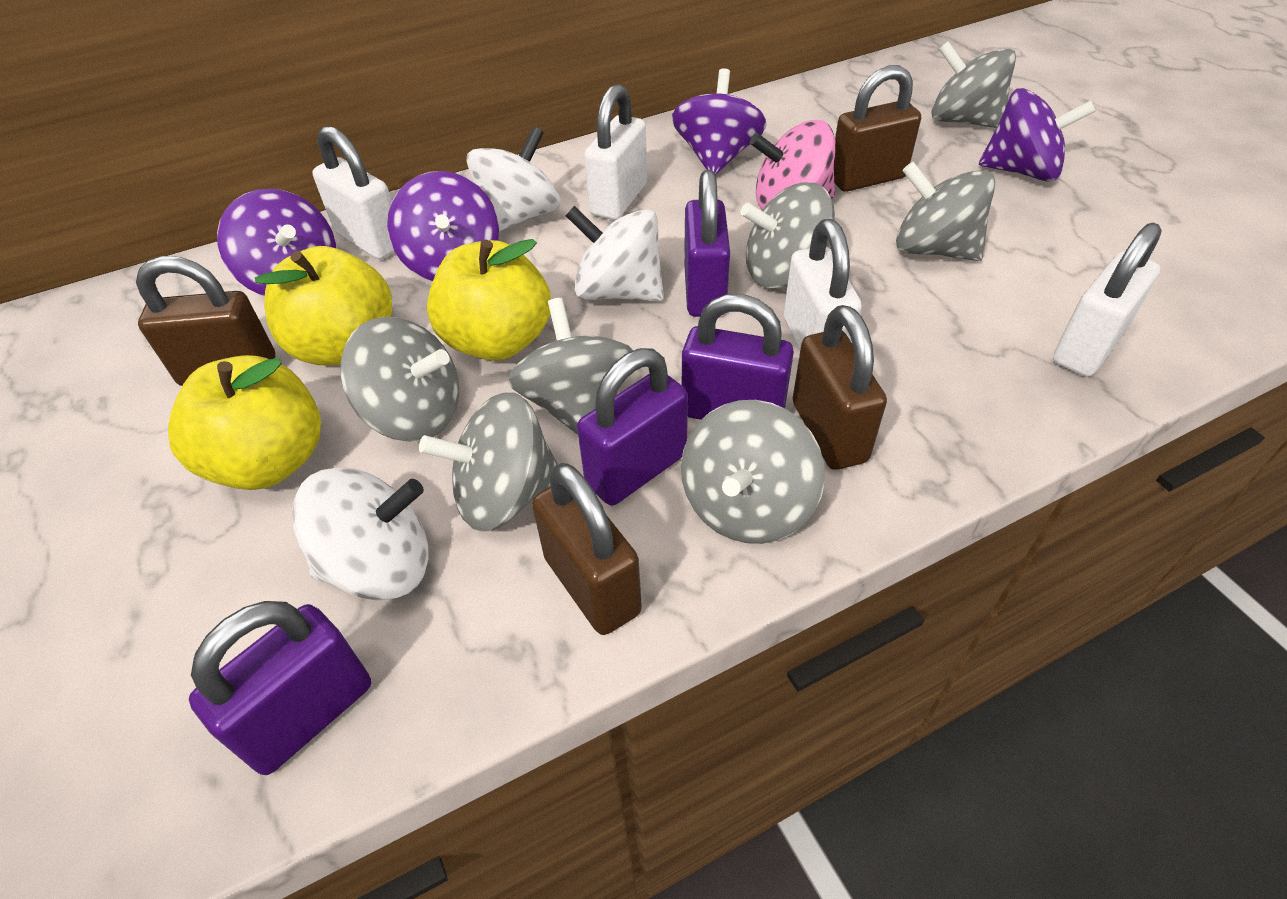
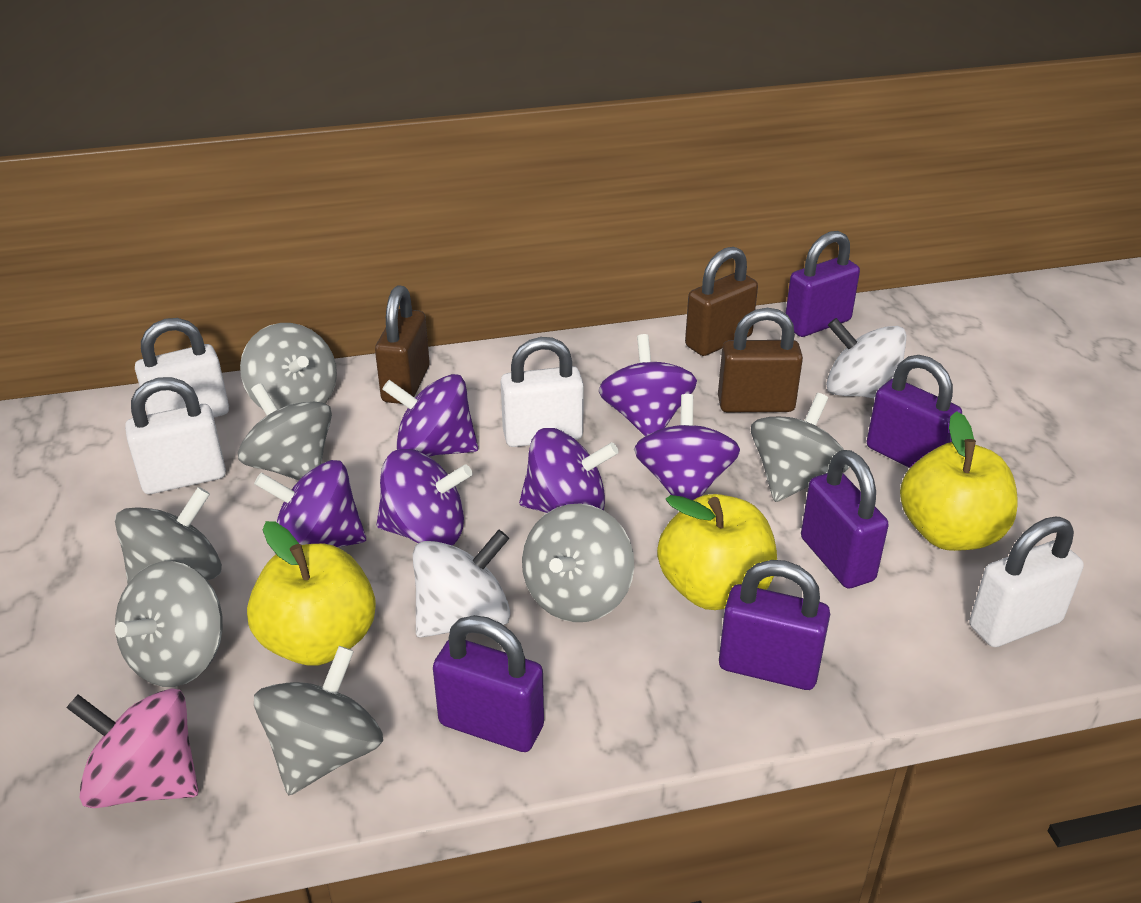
brown padlock: 4 -> 3
purple padlock: 4 -> 5
purple spinning top: 4 -> 6
white spinning top: 3 -> 2

